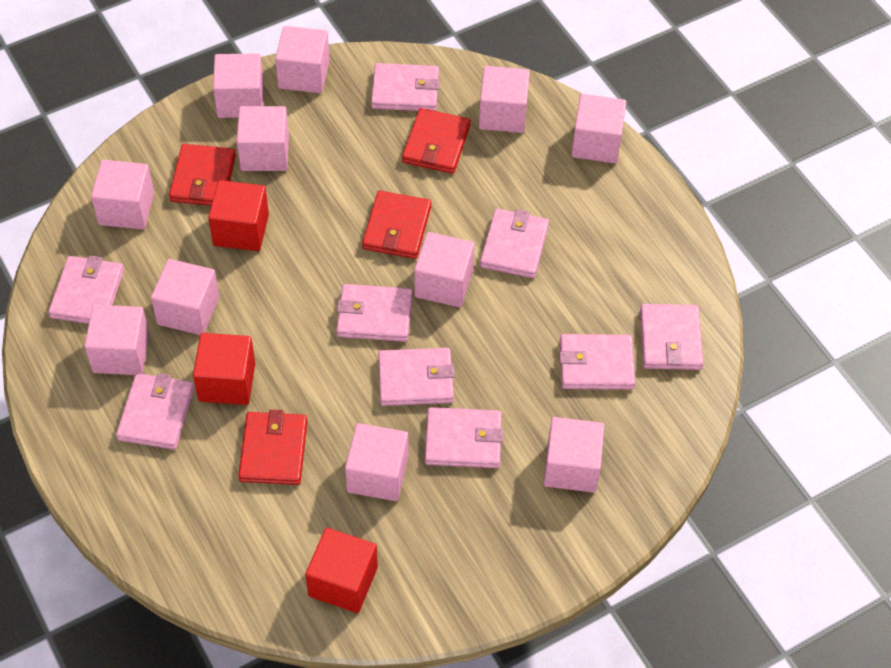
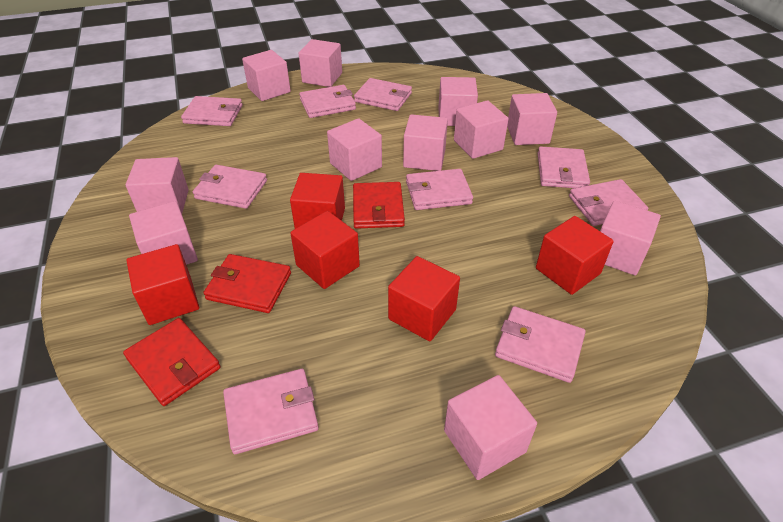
red cube: 3 -> 5
red wallet: 4 -> 3

